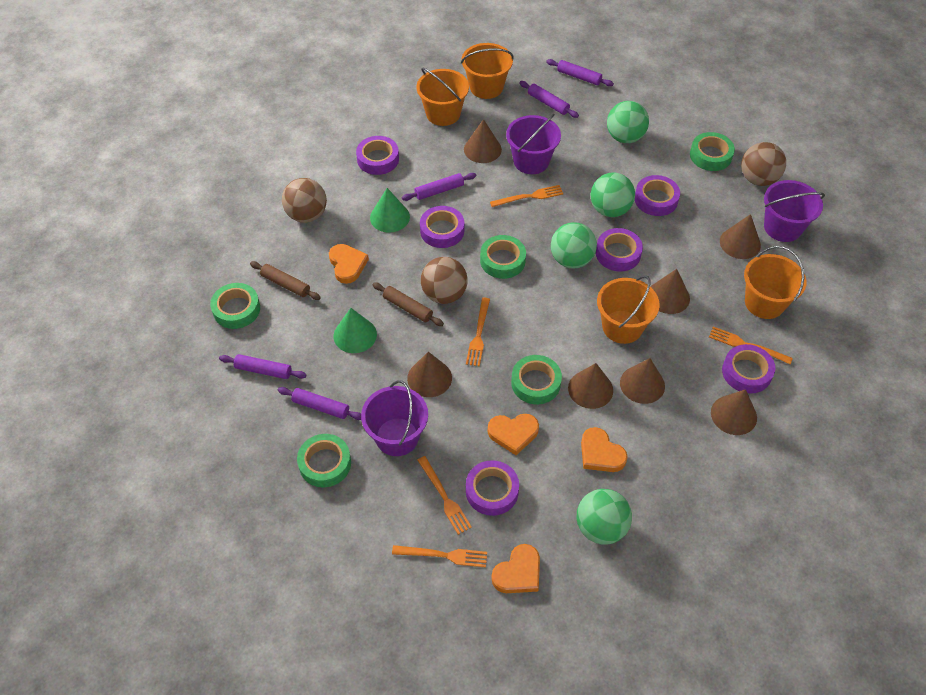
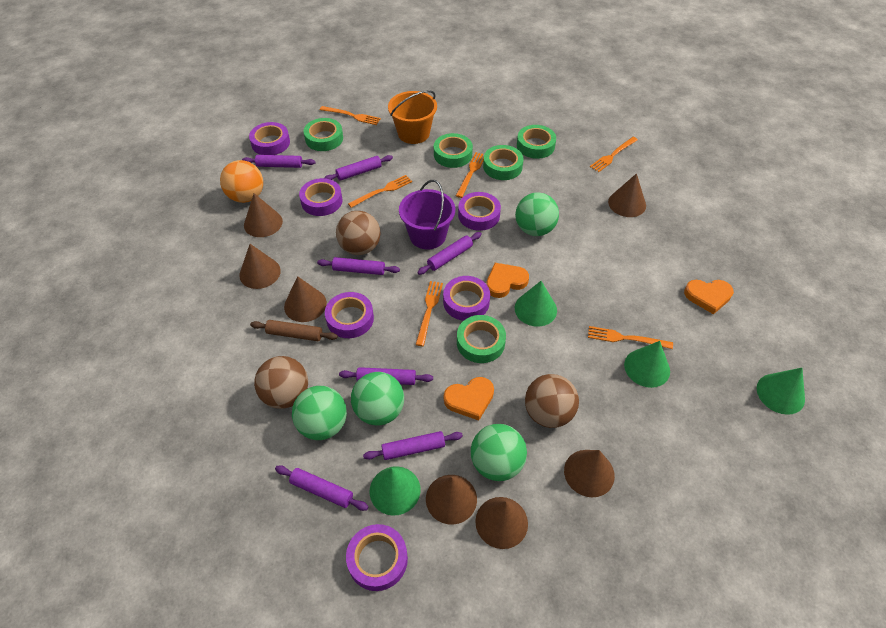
brown rolling pin: 2 -> 1
green cone: 2 -> 4
orange ball: 0 -> 1
orange bucket: 4 -> 1
orange fork: 5 -> 6
orange heart: 4 -> 3
purple bucket: 3 -> 1
purple rolling pin: 5 -> 7

